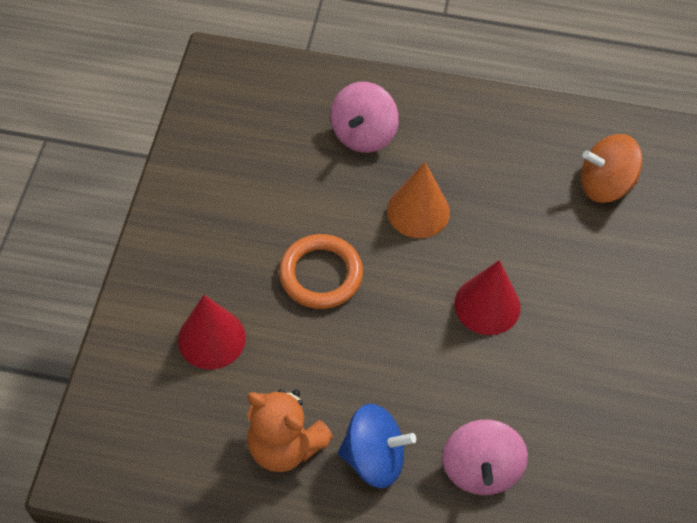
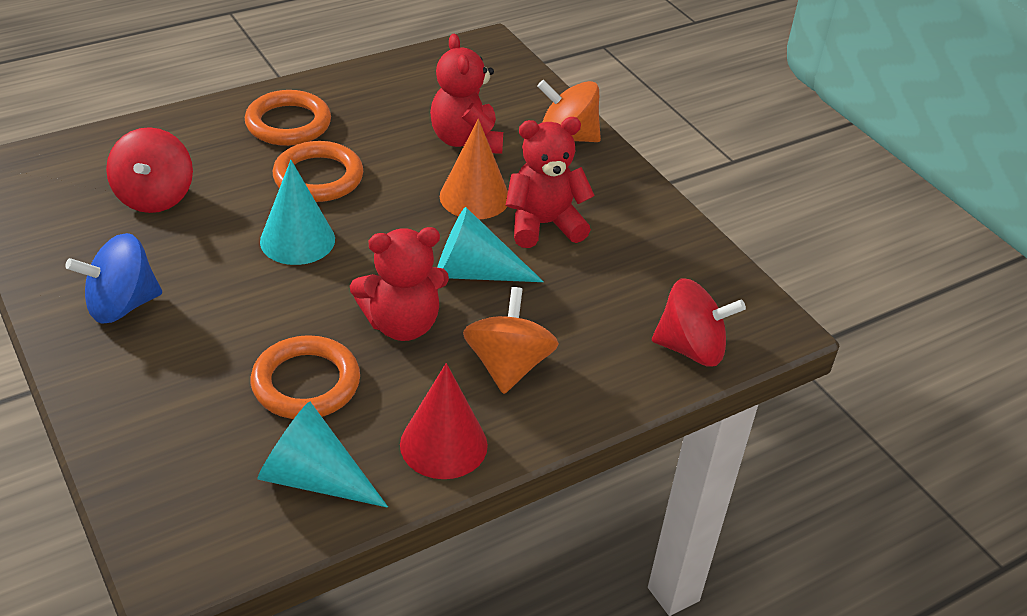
orange ring: 1 -> 3
orange spinning top: 1 -> 2
orange teddy bear: 1 -> 0
pink spinning top: 2 -> 0
red cone: 2 -> 1
red spinning top: 0 -> 2
red teddy bear: 0 -> 3
turquoise cone: 0 -> 3

